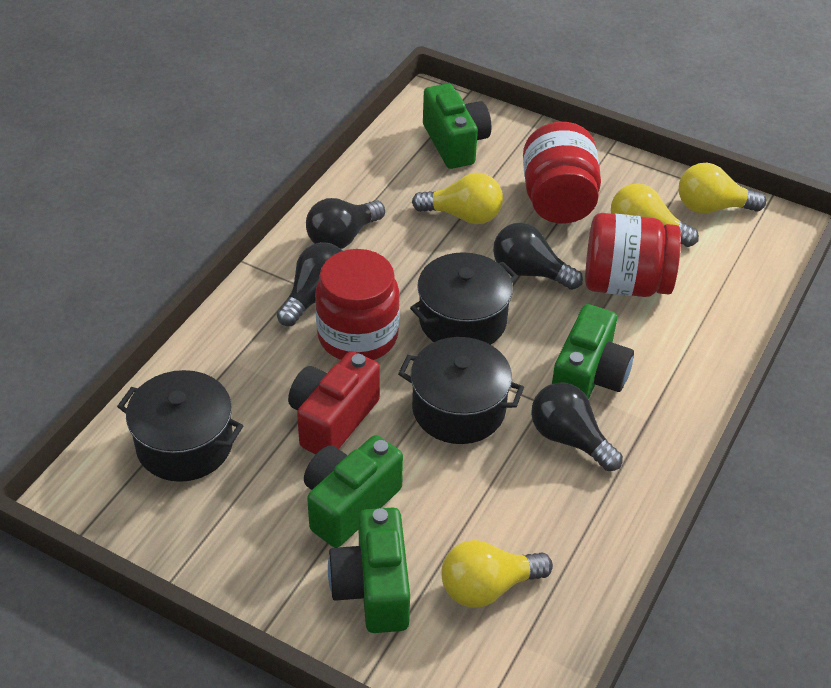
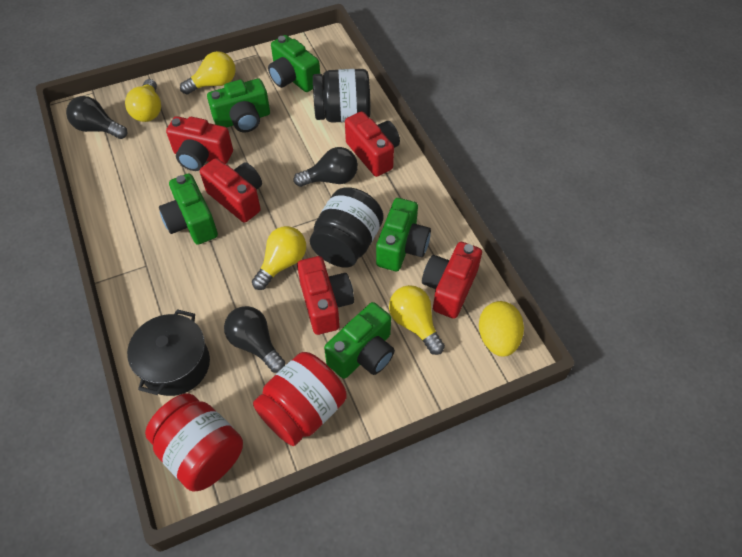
black jar: 0 -> 2
black light bulb: 4 -> 3
black pot: 3 -> 1
green camera: 4 -> 5
red camera: 1 -> 5
red jar: 3 -> 2
yellow egg: 0 -> 1

